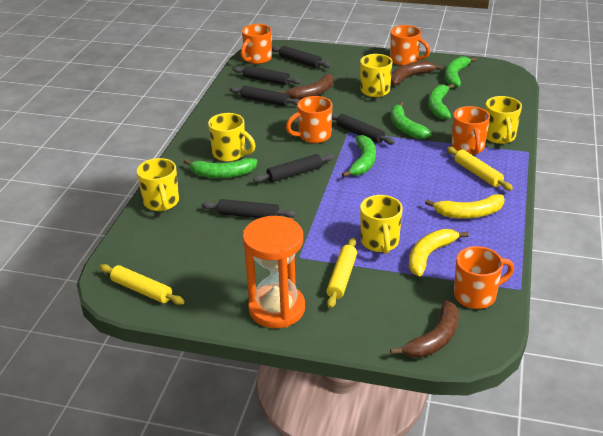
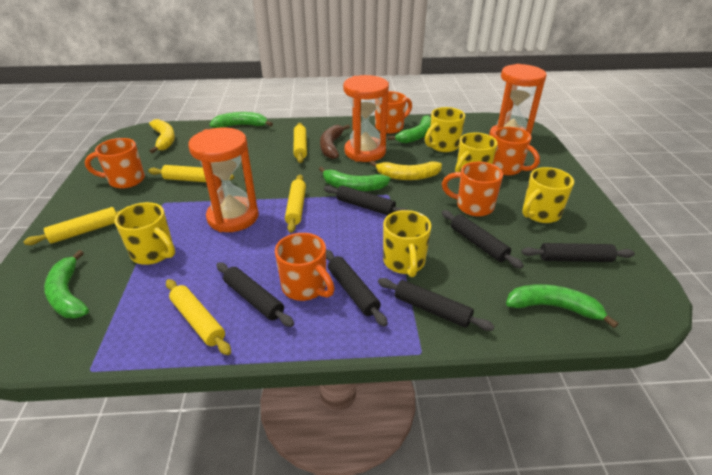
brown banana: 3 -> 1
orange hourglass: 1 -> 3
yellow rolling pin: 3 -> 5

